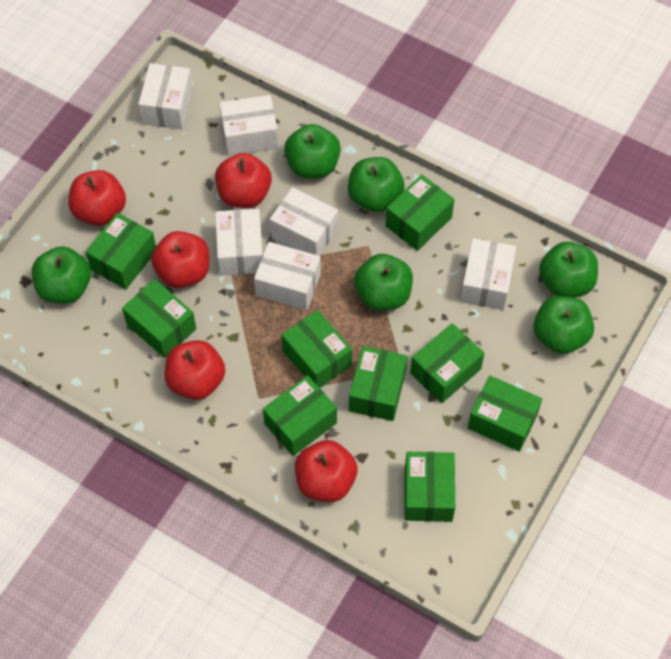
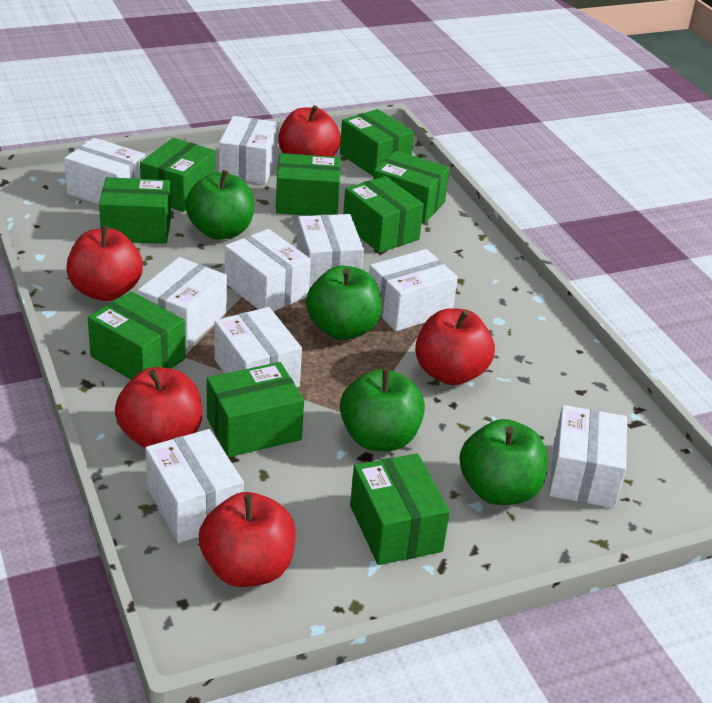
green apple: 6 -> 4
white box: 6 -> 9

